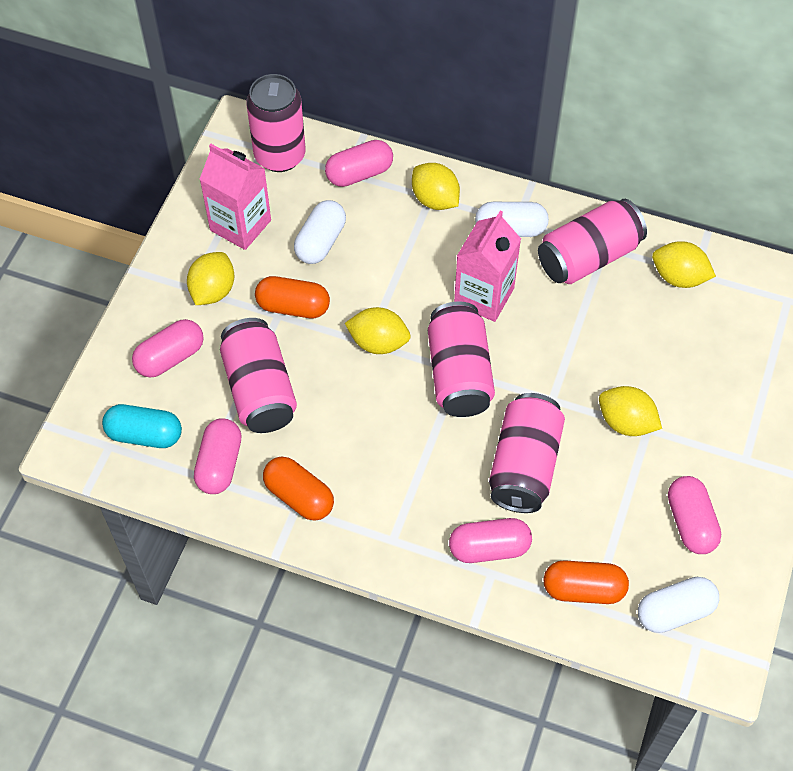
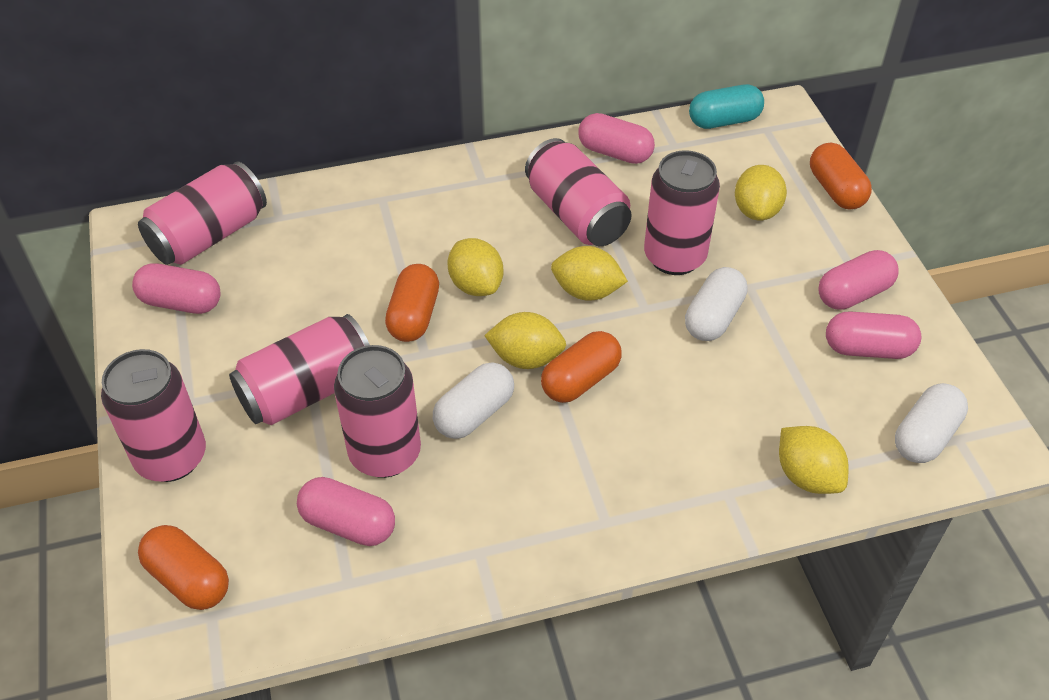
orange capsule: 3 -> 4
pink can: 5 -> 6
pink carton: 2 -> 0

